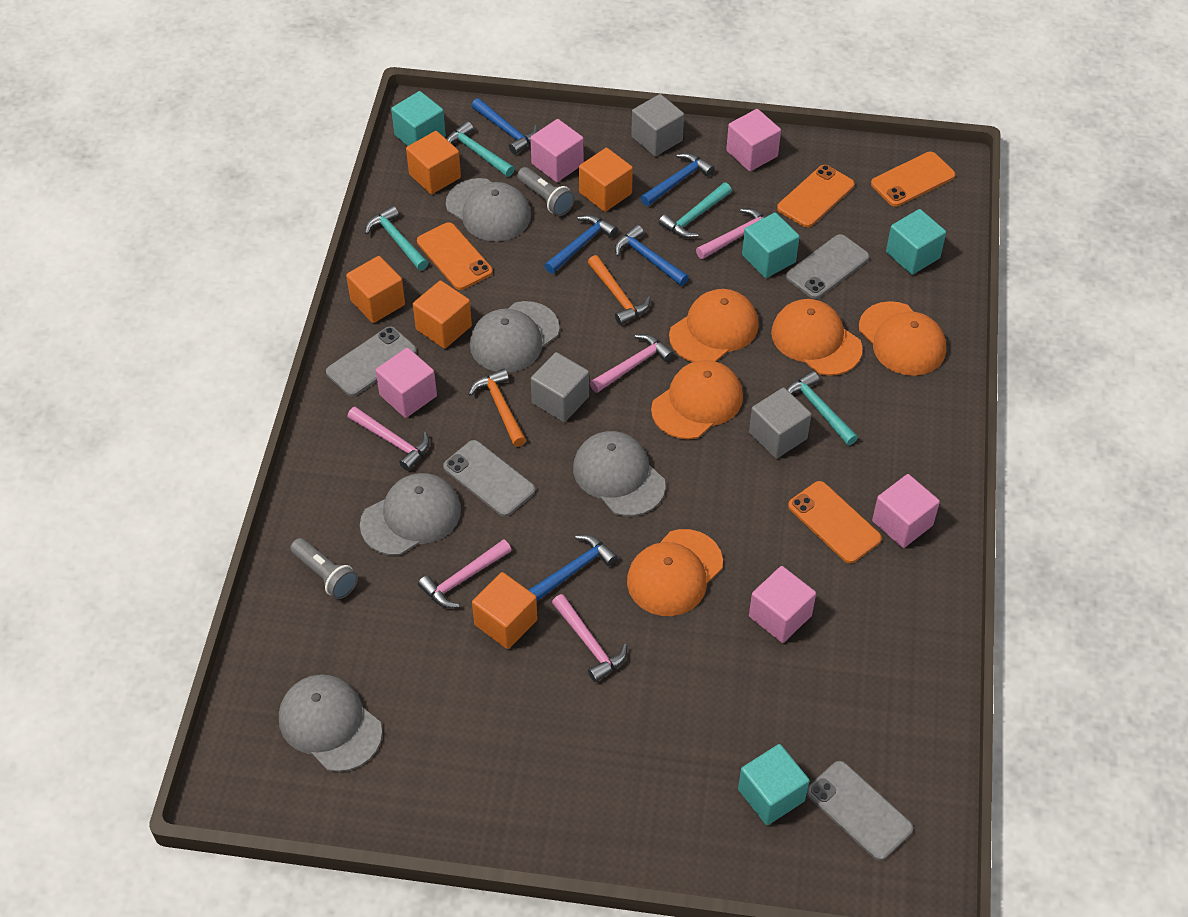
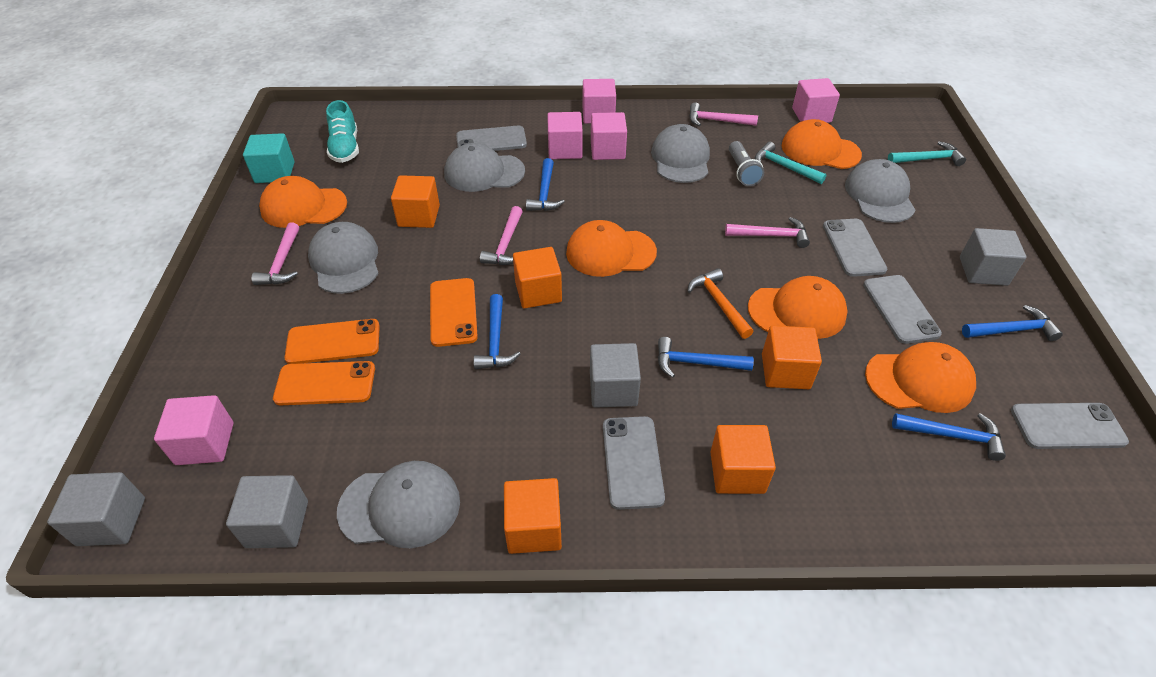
grey cube: 3 -> 4
grey flashlight: 2 -> 1
grey phone: 4 -> 5
orange hammer: 2 -> 1
orange phone: 4 -> 3
pink hammer: 5 -> 4
turquoise cube: 4 -> 1
turquoise hammer: 4 -> 2
turquoise shoe: 0 -> 1

